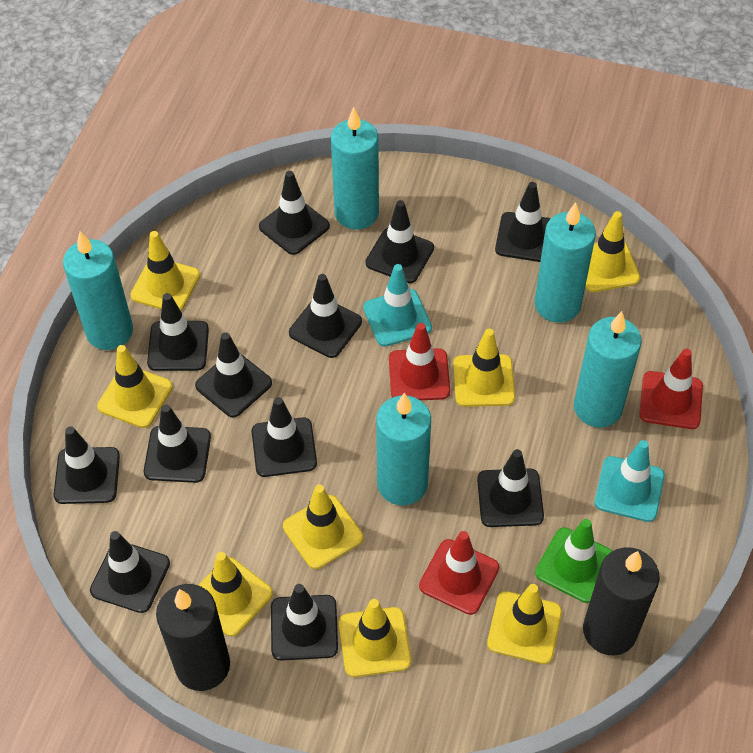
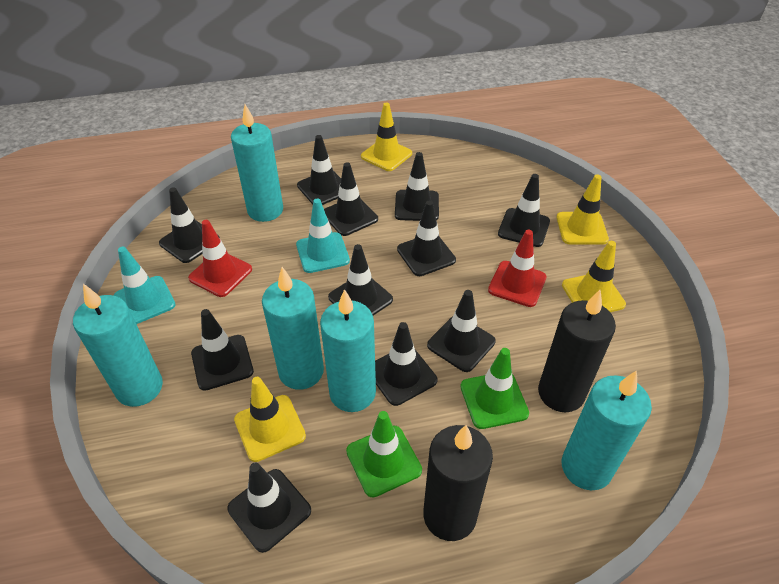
black traffic cone: 12 -> 11
green traffic cone: 1 -> 2
red traffic cone: 3 -> 2
yellow traffic cone: 8 -> 4

